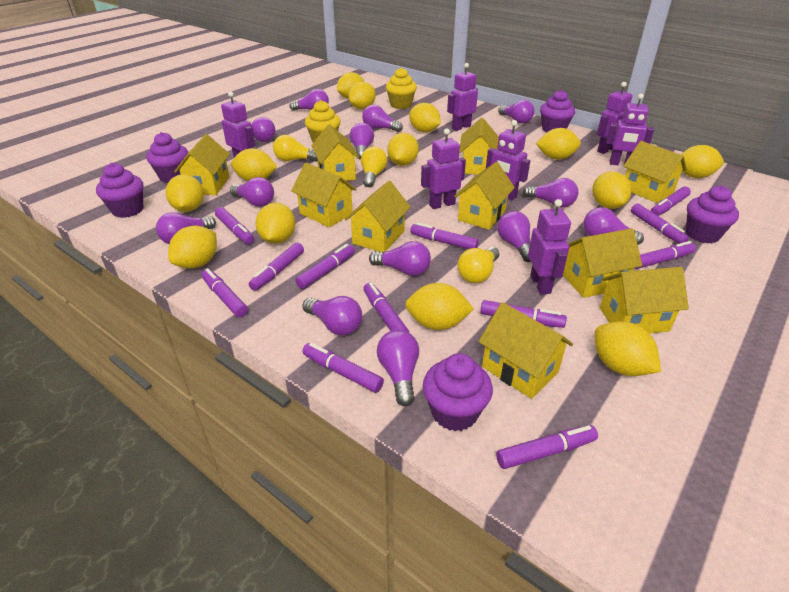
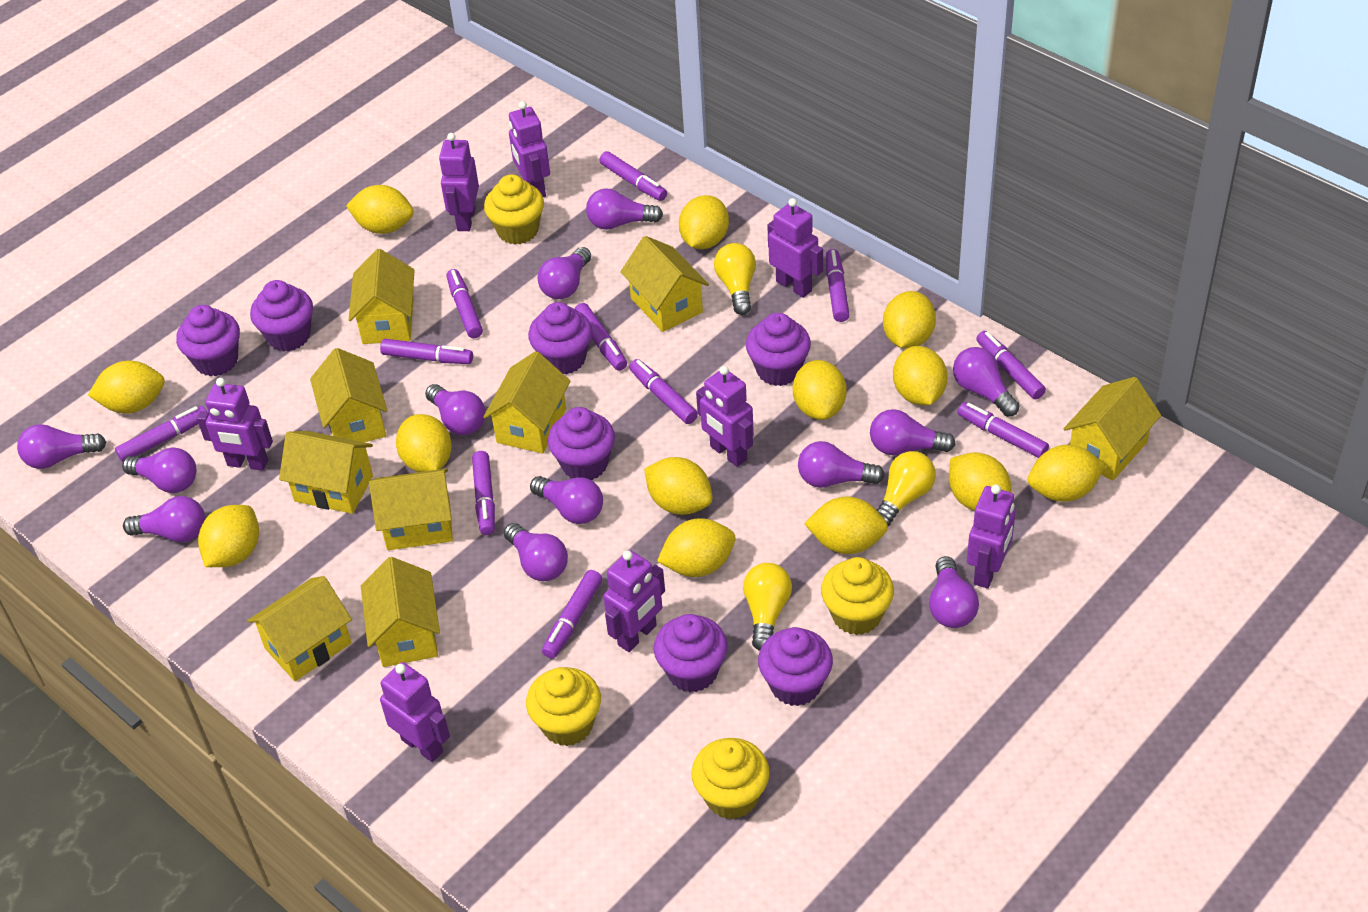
purple cupcake: 5 -> 7
purple light bulb: 13 -> 12
purple marker: 12 -> 11
purple robot: 7 -> 8
yellow cupcake: 2 -> 4
yellow house: 10 -> 9

